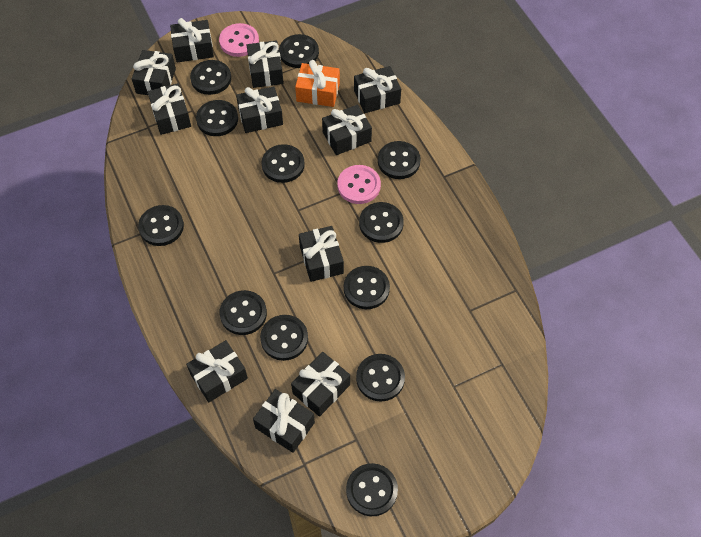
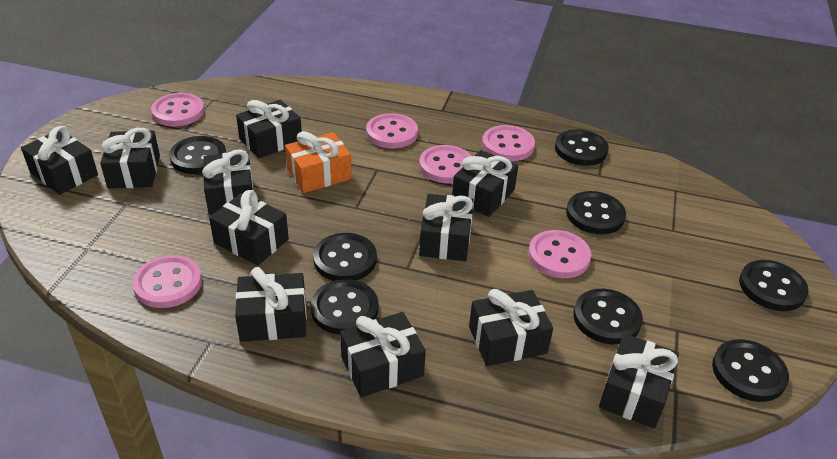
black button: 12 -> 8
pink button: 2 -> 6

